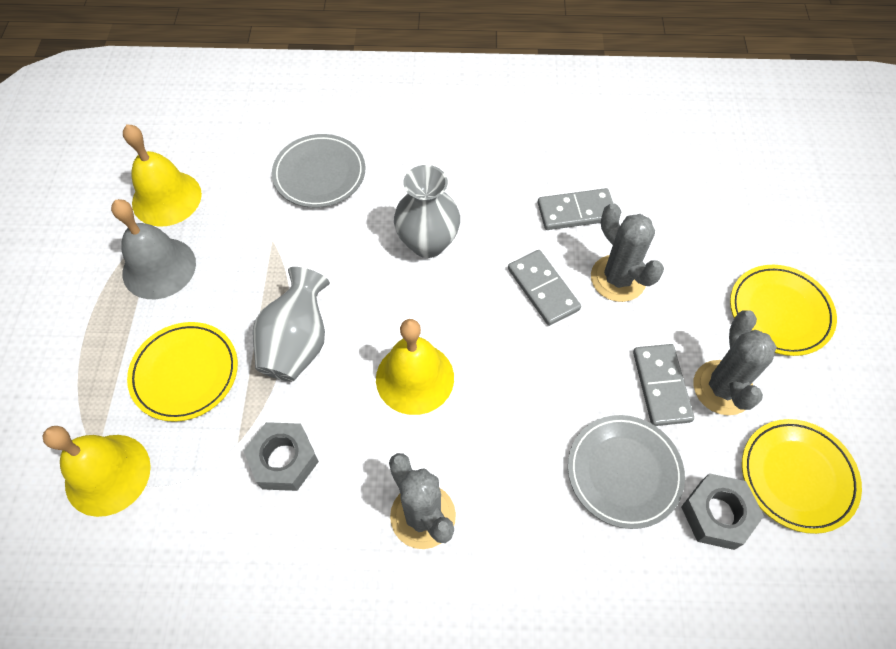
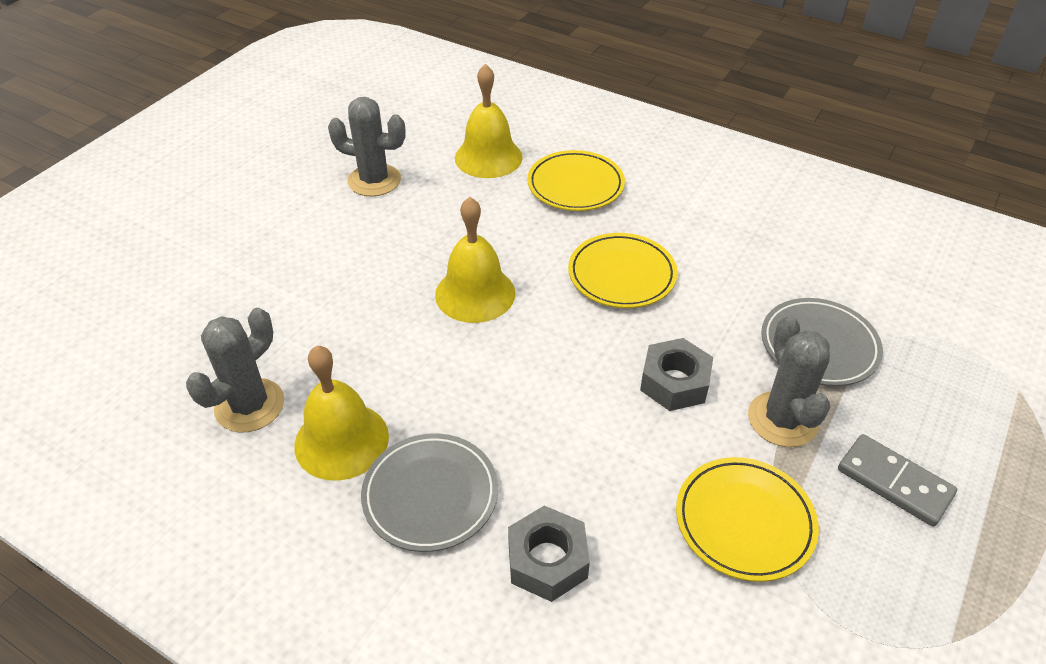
grey bell: 1 -> 0
grey domino: 3 -> 1
grey vase: 2 -> 0

